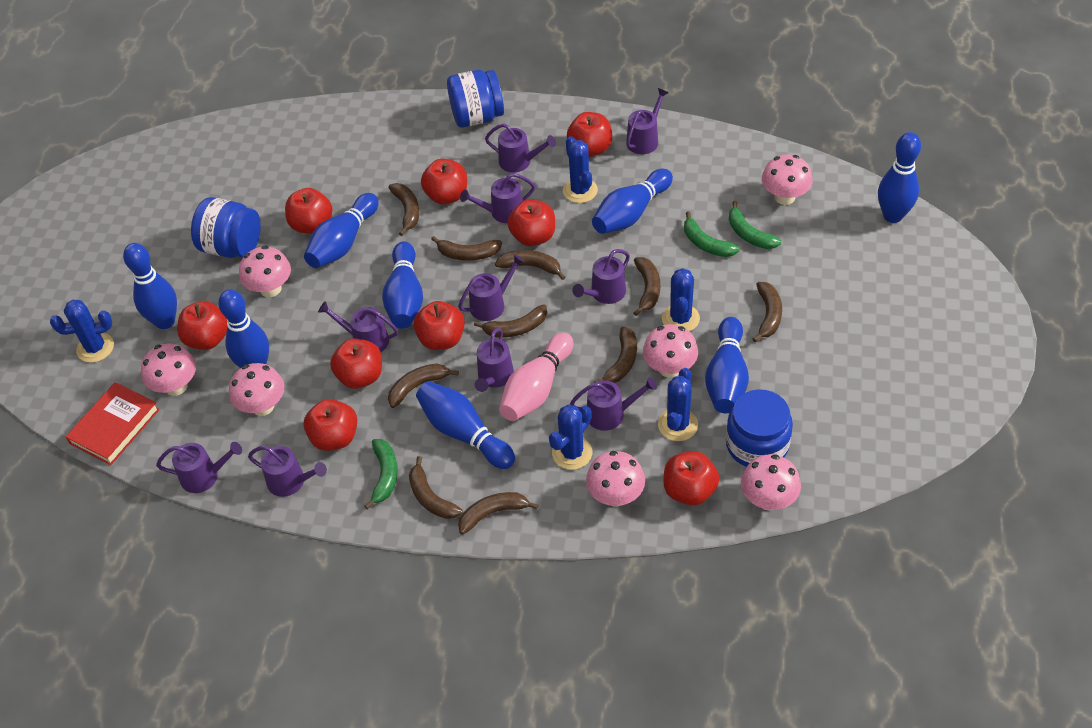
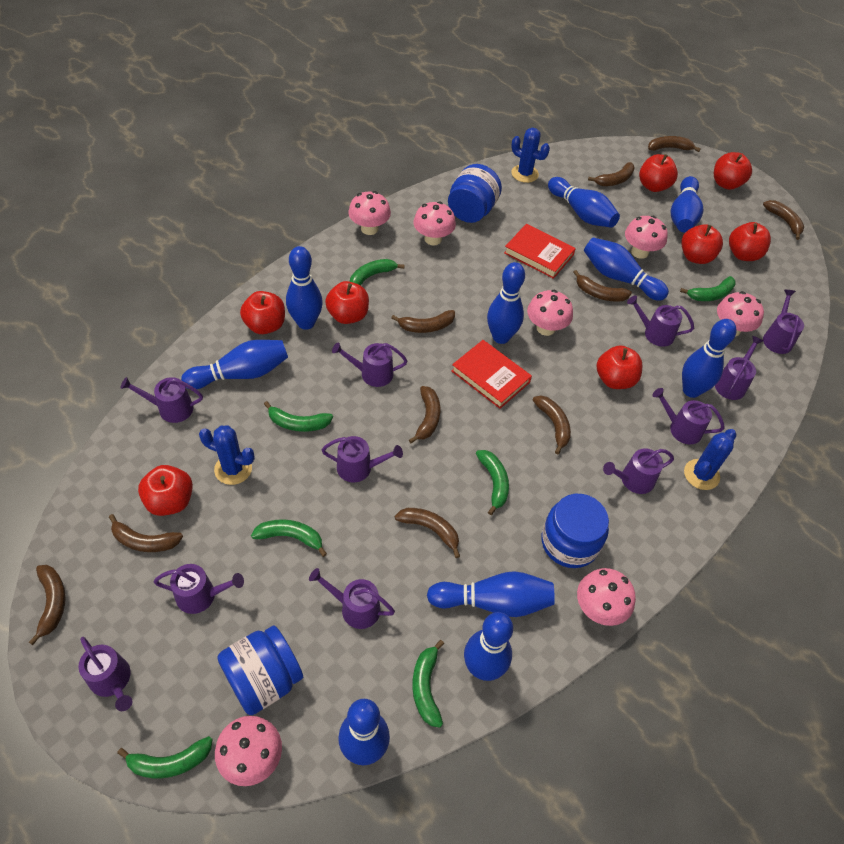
blue bowling pin: 8 -> 10
blue cactus: 5 -> 3
green banana: 3 -> 7
pink bowling pin: 1 -> 0
purple watering can: 10 -> 11
red apple: 9 -> 8
red book: 1 -> 2

